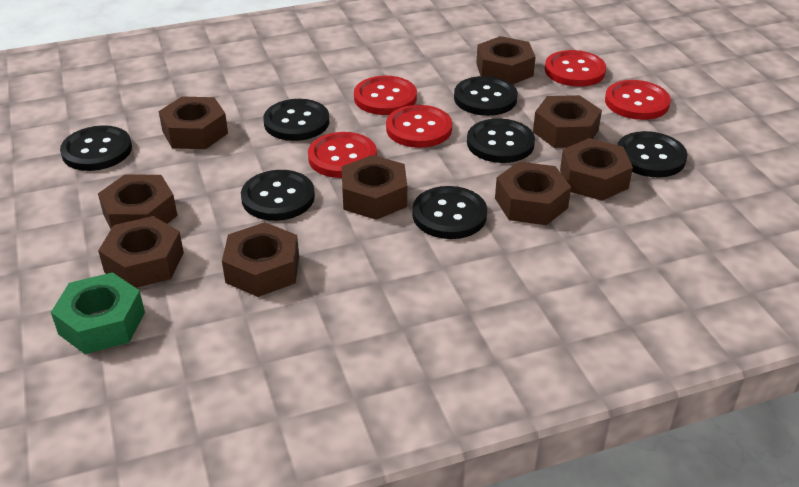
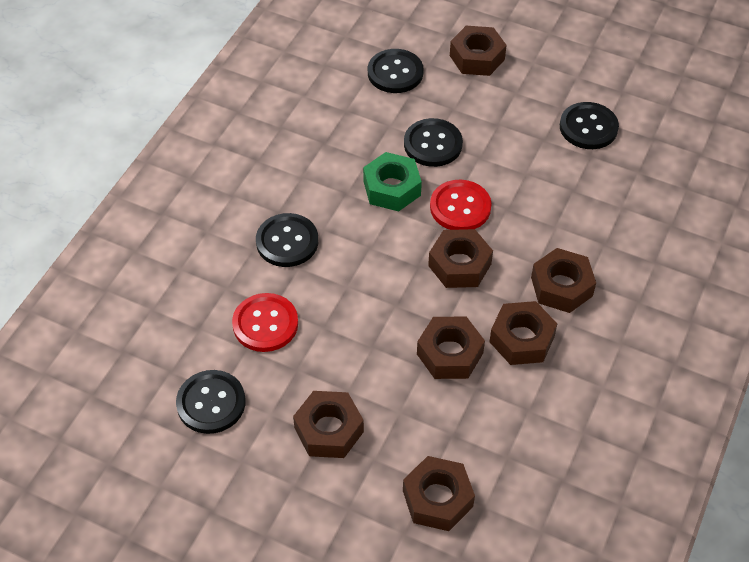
black button: 7 -> 5
brown nut: 9 -> 7
red button: 5 -> 2

